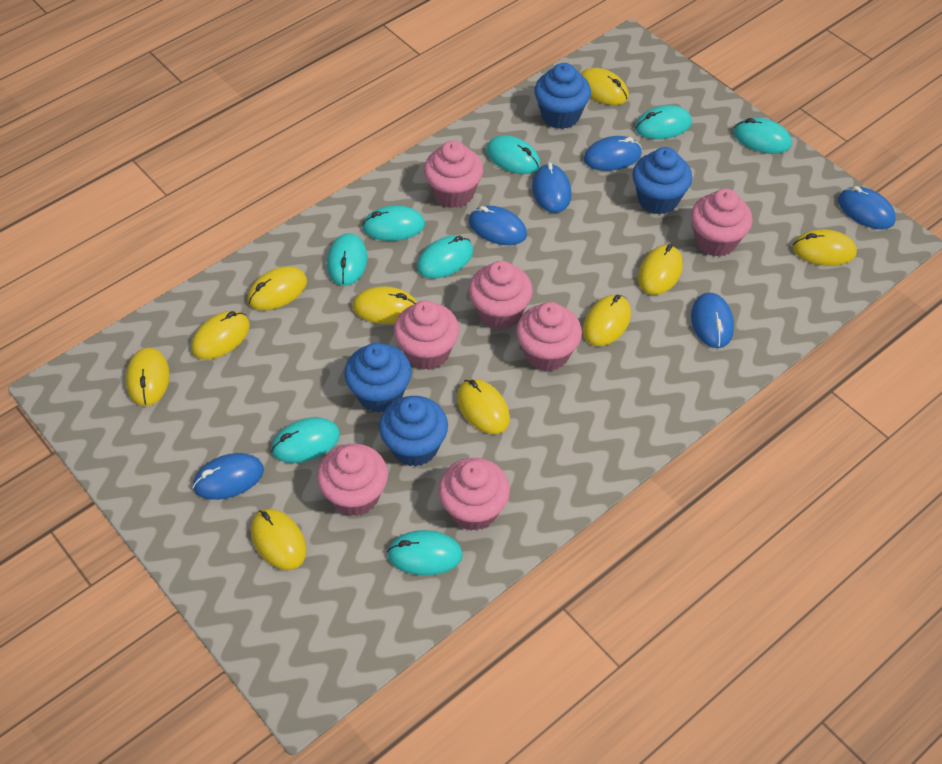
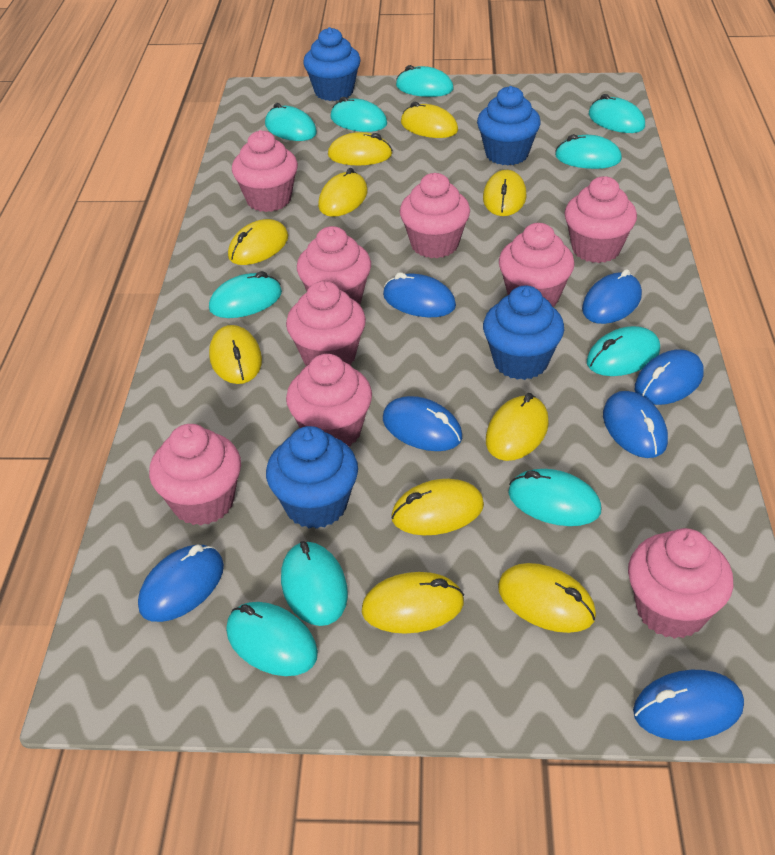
blue mouse: 6 -> 7
pink cupcake: 7 -> 9
turquoise mouse: 8 -> 10

